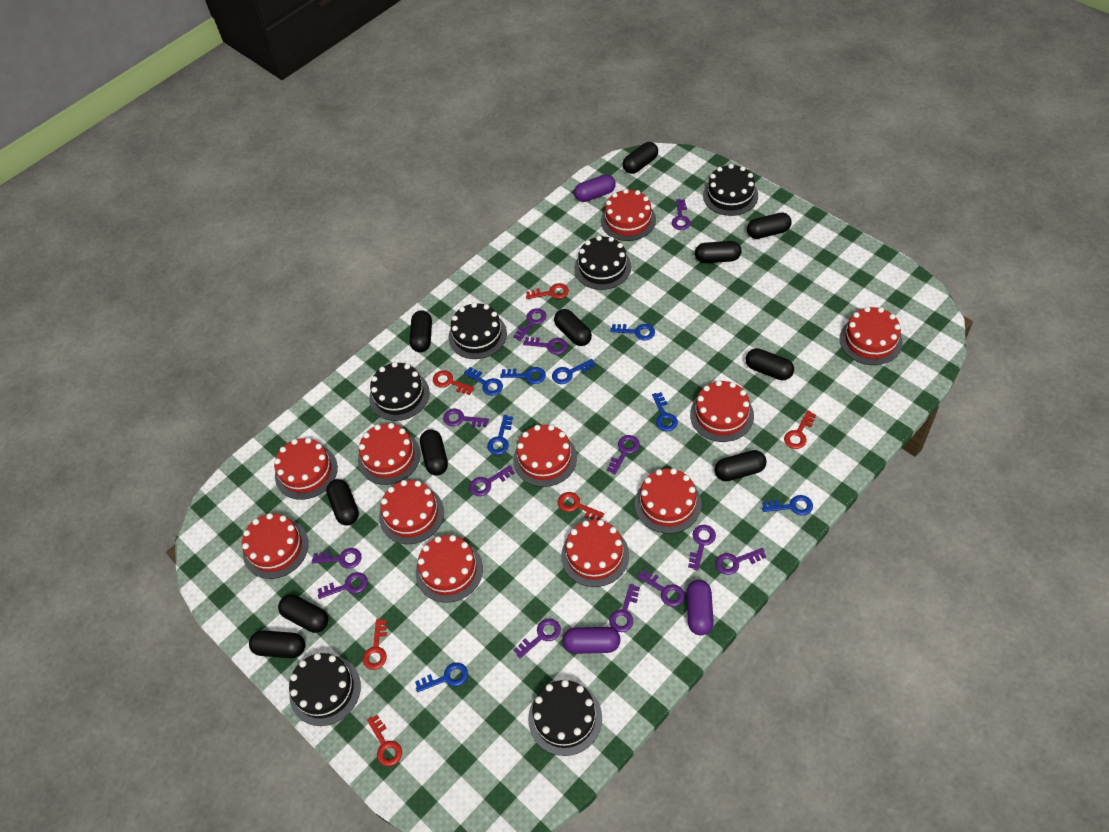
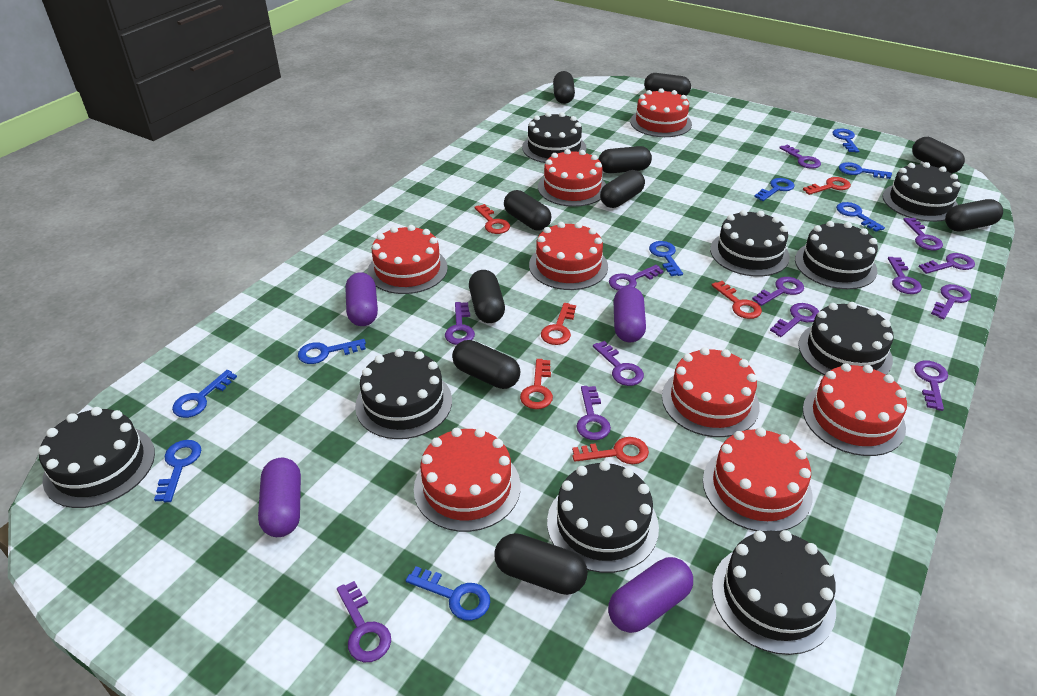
black cake: 6 -> 9
black capsule: 11 -> 10
blue key: 8 -> 9
purple capsule: 3 -> 4
red cake: 11 -> 8

